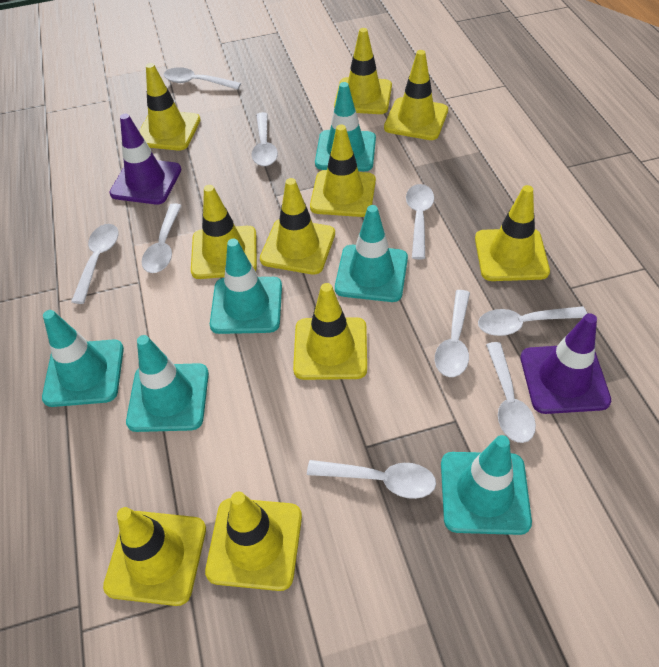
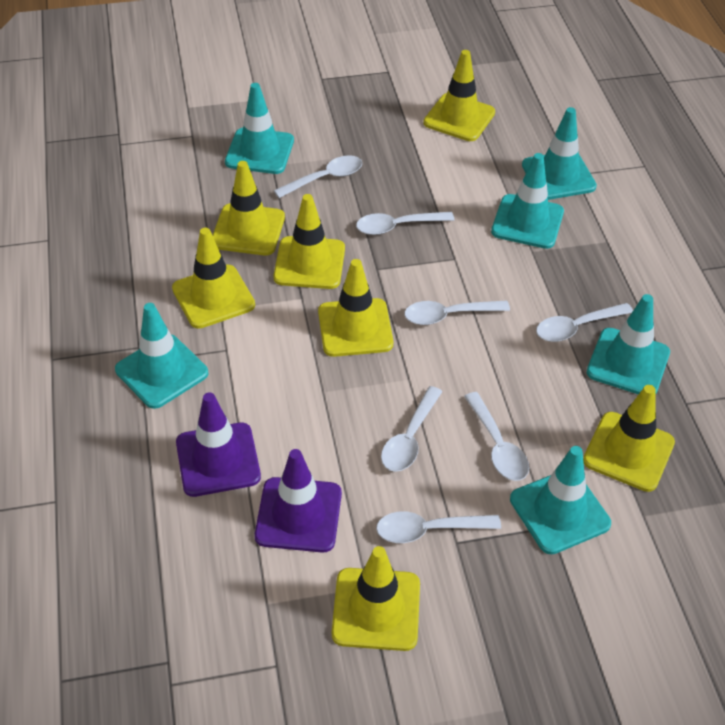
white spoon: 9 -> 7
yellow traffic cone: 10 -> 7

